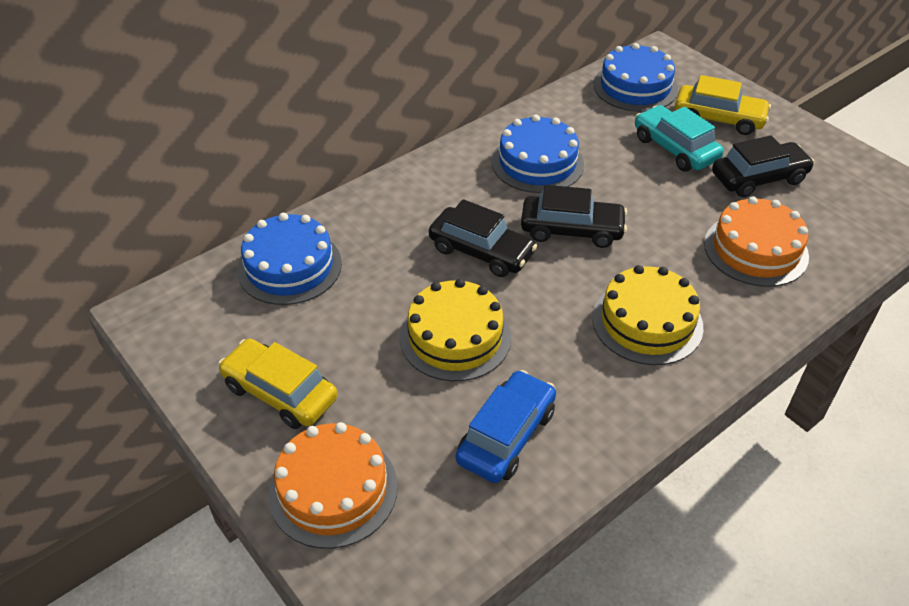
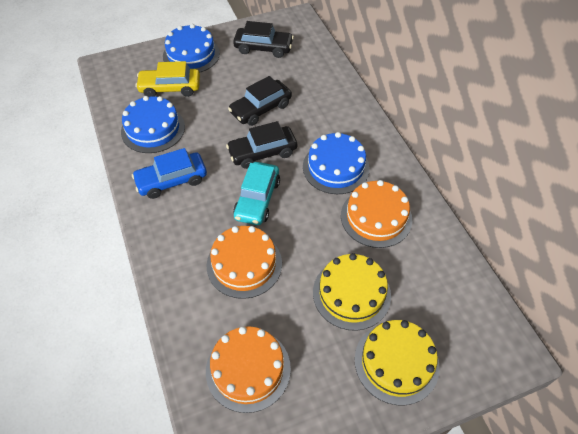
orange cake: 2 -> 3
yellow car: 2 -> 1

